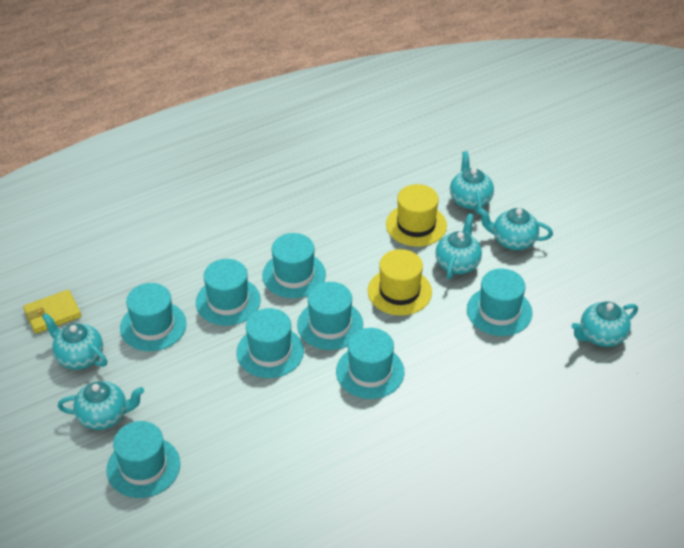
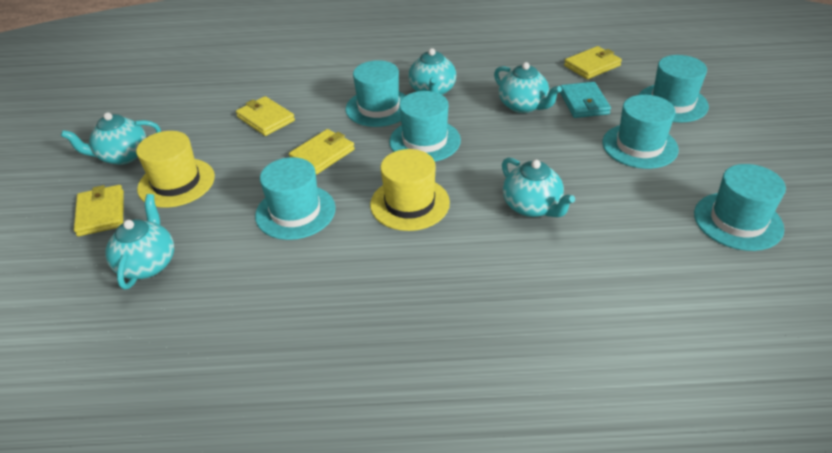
turquoise hat: 8 -> 6
turquoise teapot: 6 -> 5
turquoise wallet: 0 -> 1
yellow wallet: 1 -> 4

